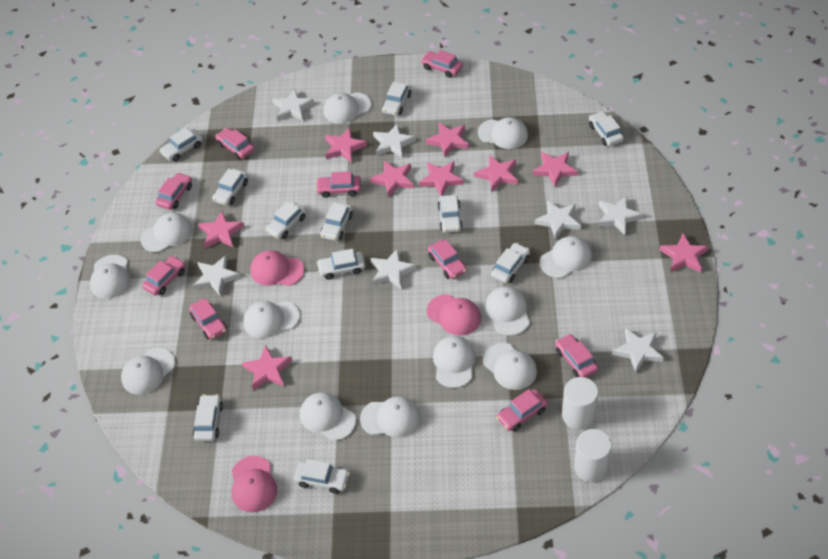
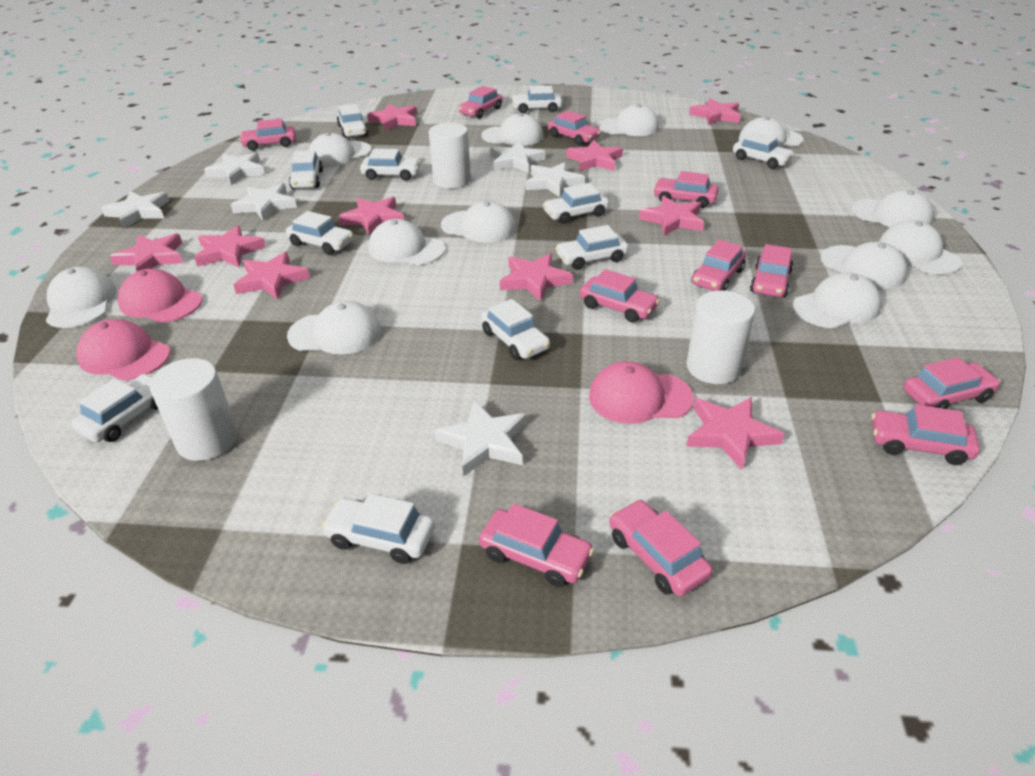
pink car: 9 -> 11
pink star: 9 -> 10
white cylinder: 2 -> 3
white star: 7 -> 6

